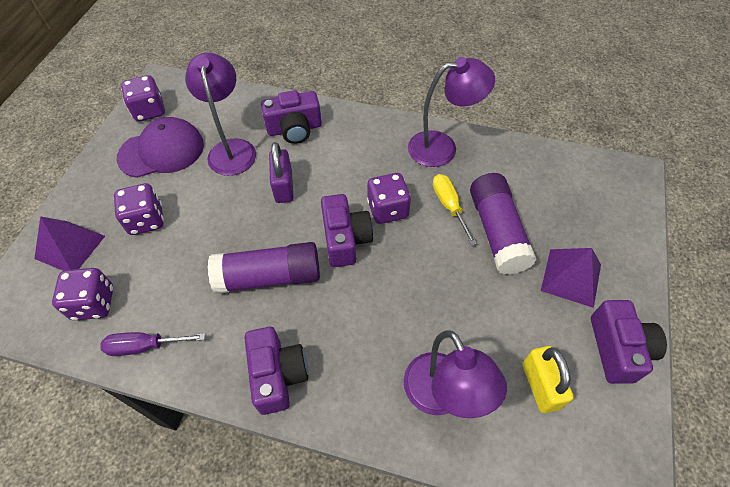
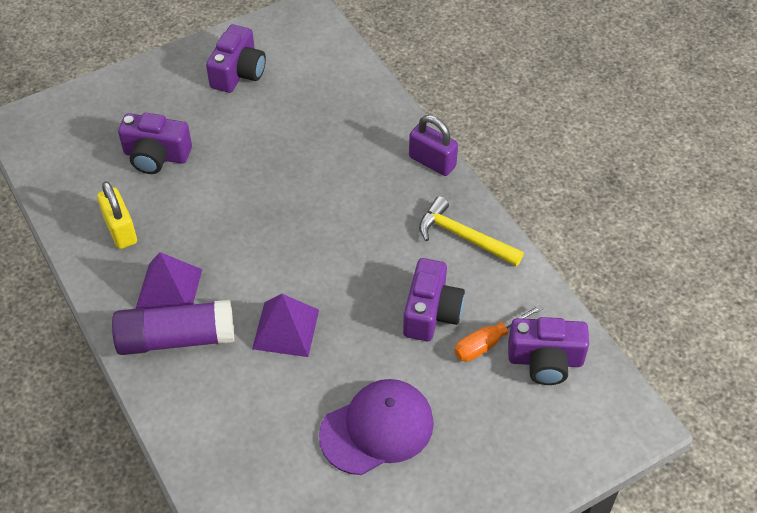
orange screwdriver: 0 -> 1
purple dice: 4 -> 0
purple glue stick: 2 -> 1
purple lamp: 3 -> 0
purple screwdriver: 1 -> 0
yellow hammer: 0 -> 1
yellow screwdriver: 1 -> 0

